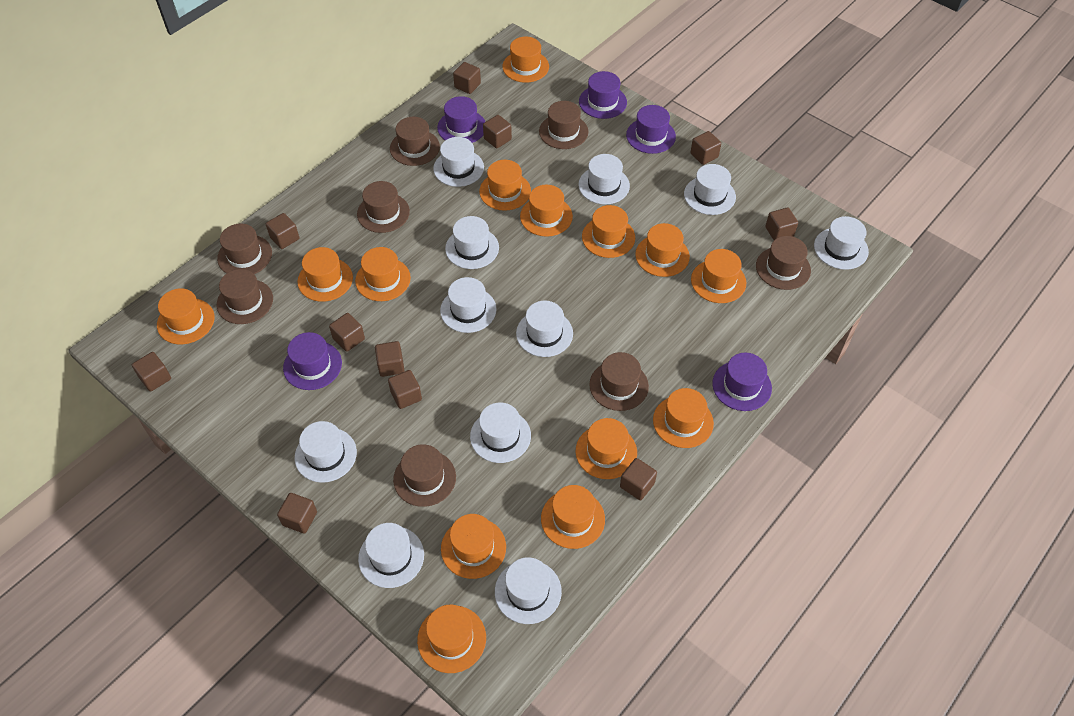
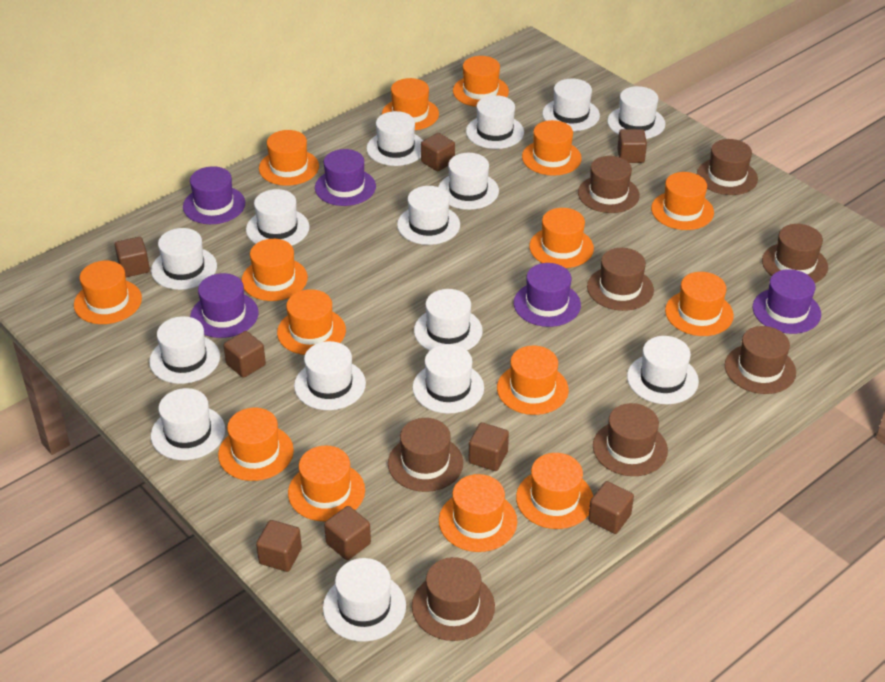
brown cube: 11 -> 8
orange hat: 14 -> 15
white hat: 11 -> 15

